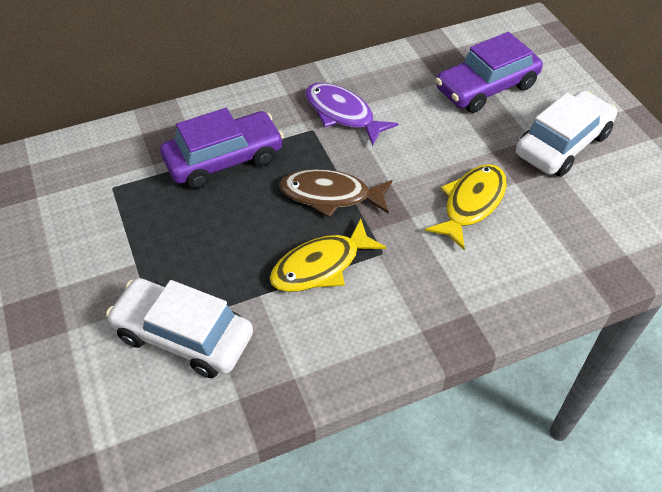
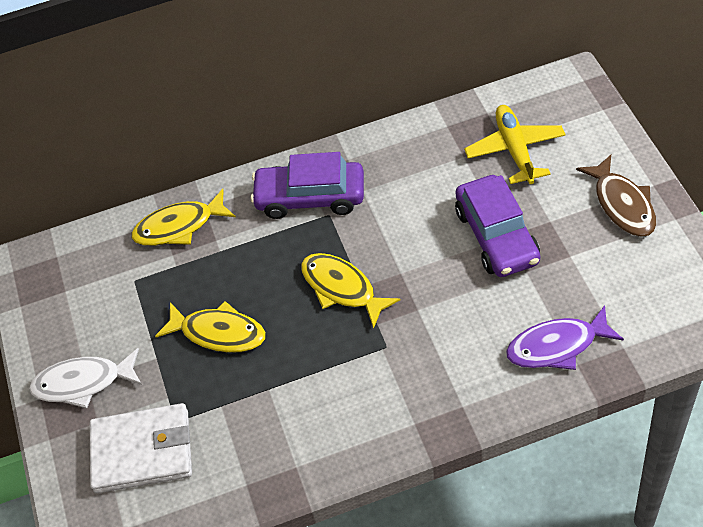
white car: 2 -> 0
white fish: 0 -> 1
white wallet: 0 -> 1
yellow fish: 2 -> 3
yellow plane: 0 -> 1

